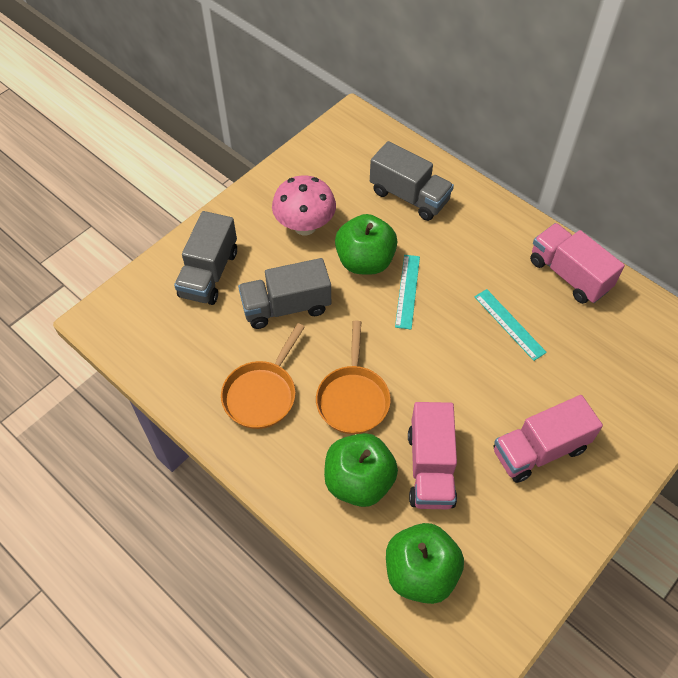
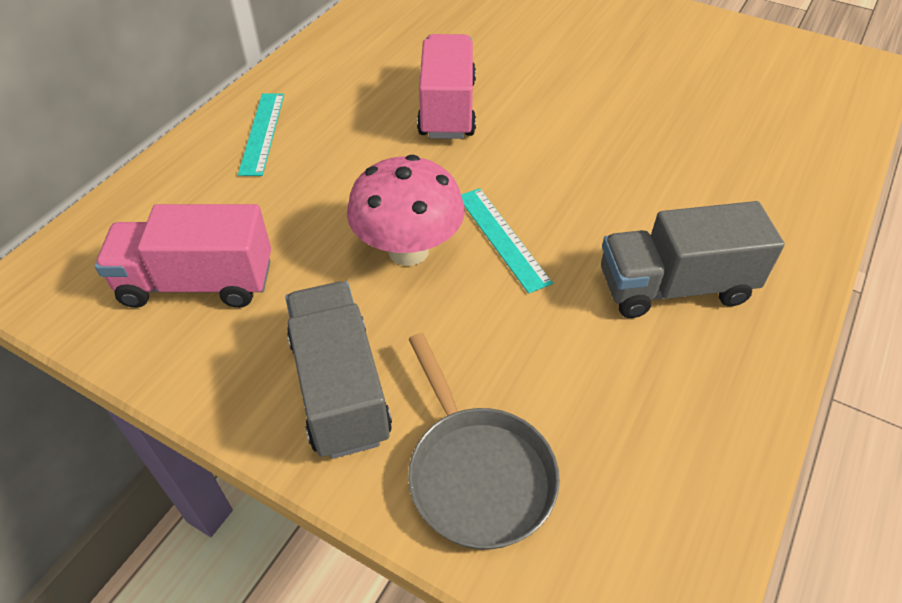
green apple: 3 -> 0
grey pan: 0 -> 1
grey truck: 3 -> 2
orange pan: 2 -> 0
pink truck: 3 -> 2

